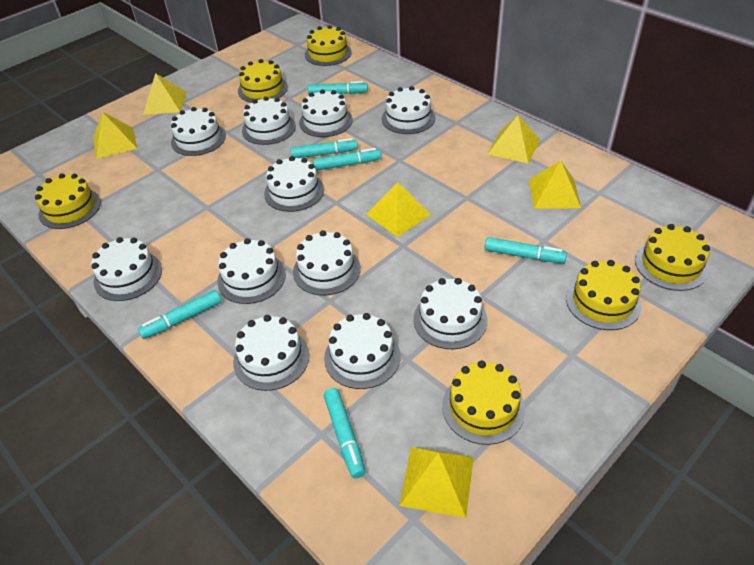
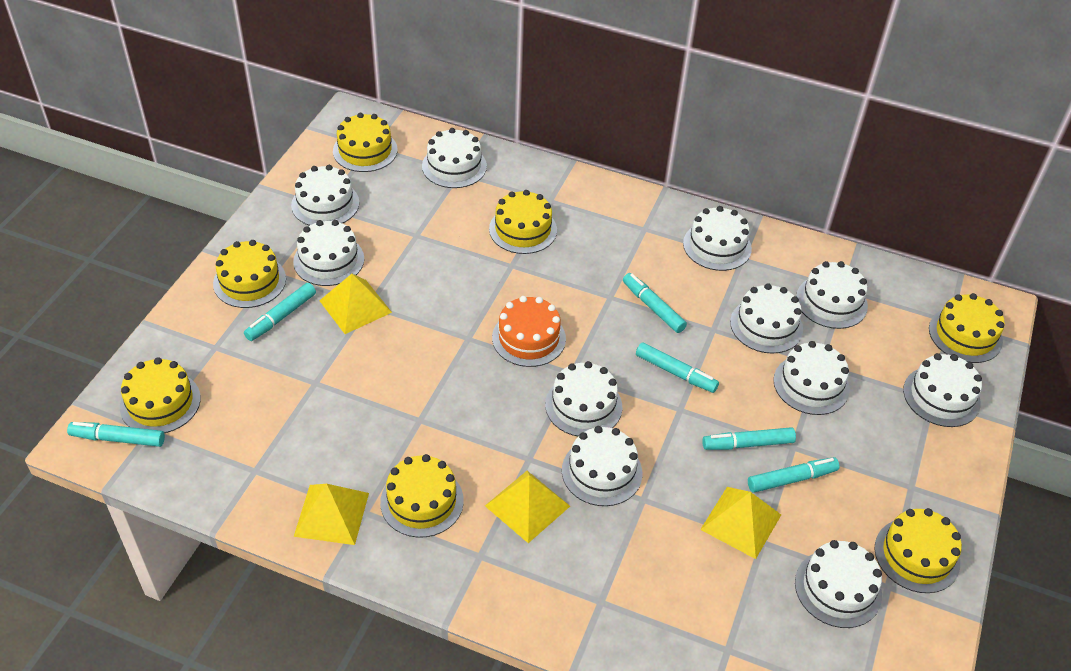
orange cake: 0 -> 1
yellow cake: 6 -> 7
yellow pyramid: 6 -> 4

